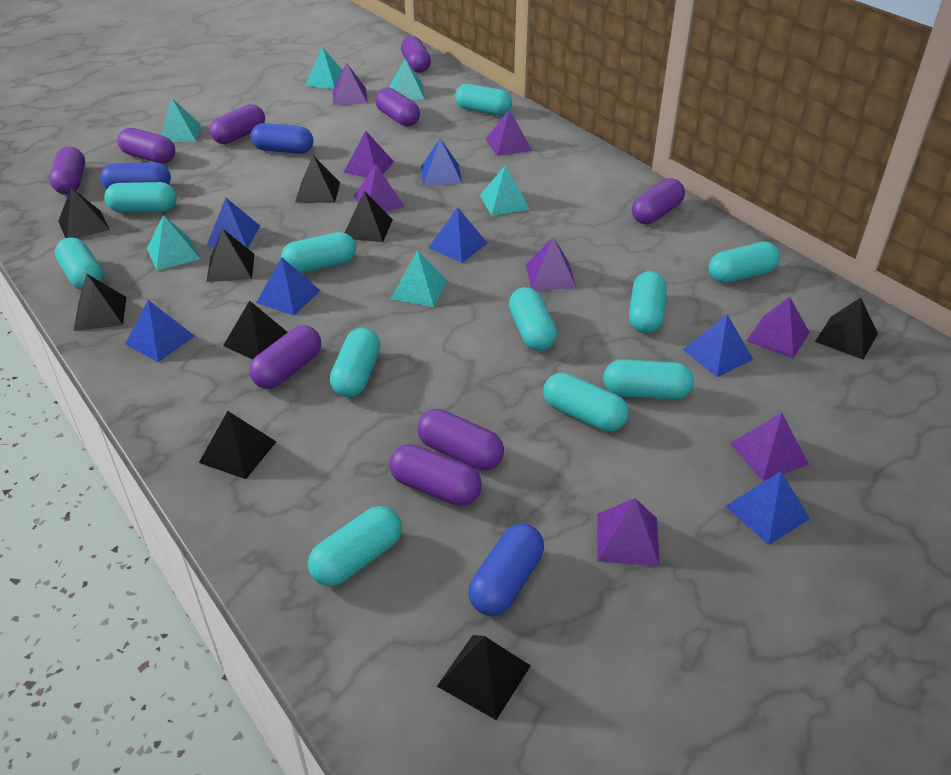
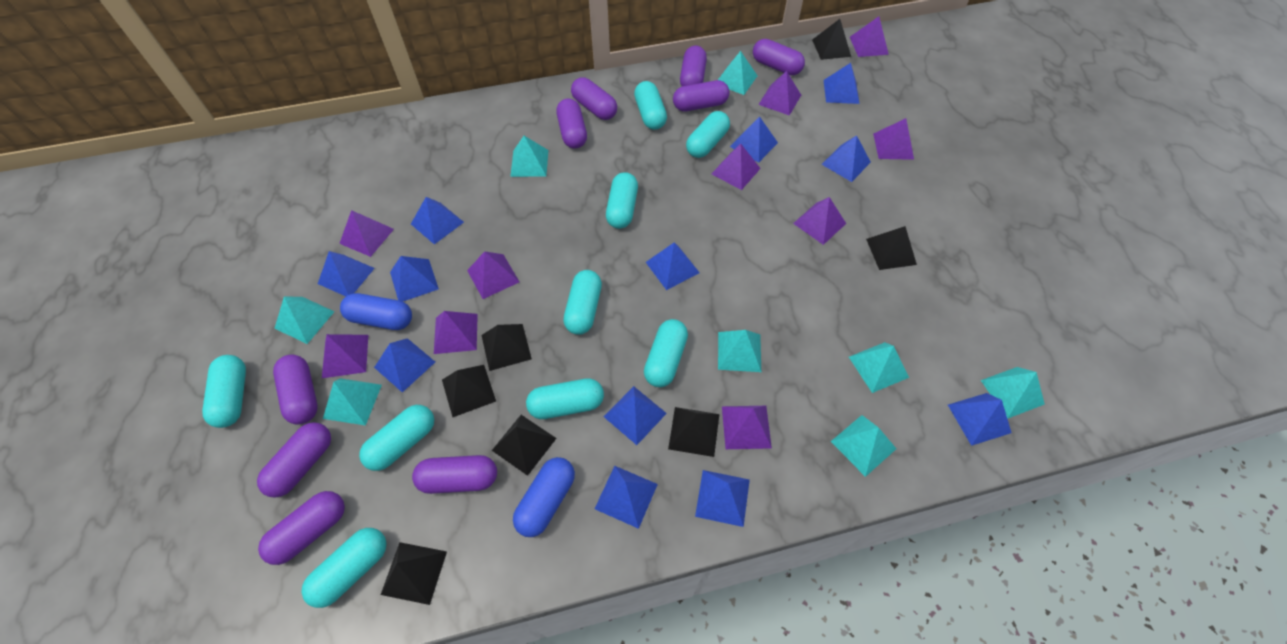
black pyramid: 9 -> 7
blue capsule: 3 -> 2
blue pyramid: 7 -> 12
purple pyramid: 8 -> 10
turquoise capsule: 11 -> 9
turquoise pyramid: 6 -> 8

